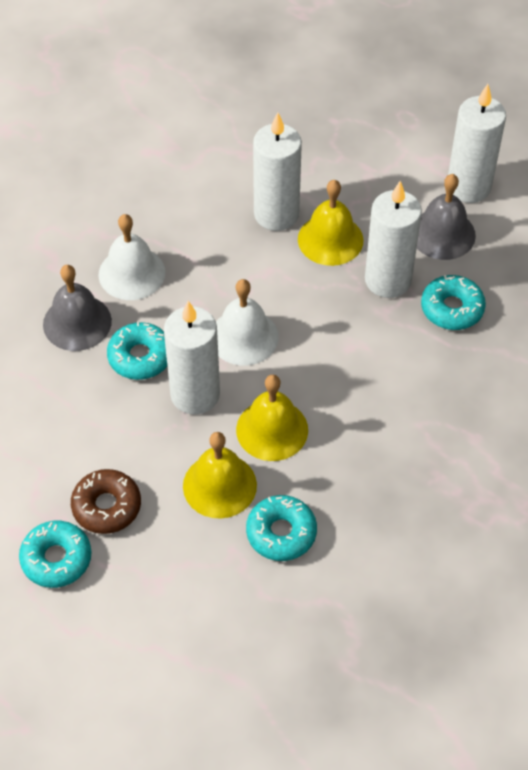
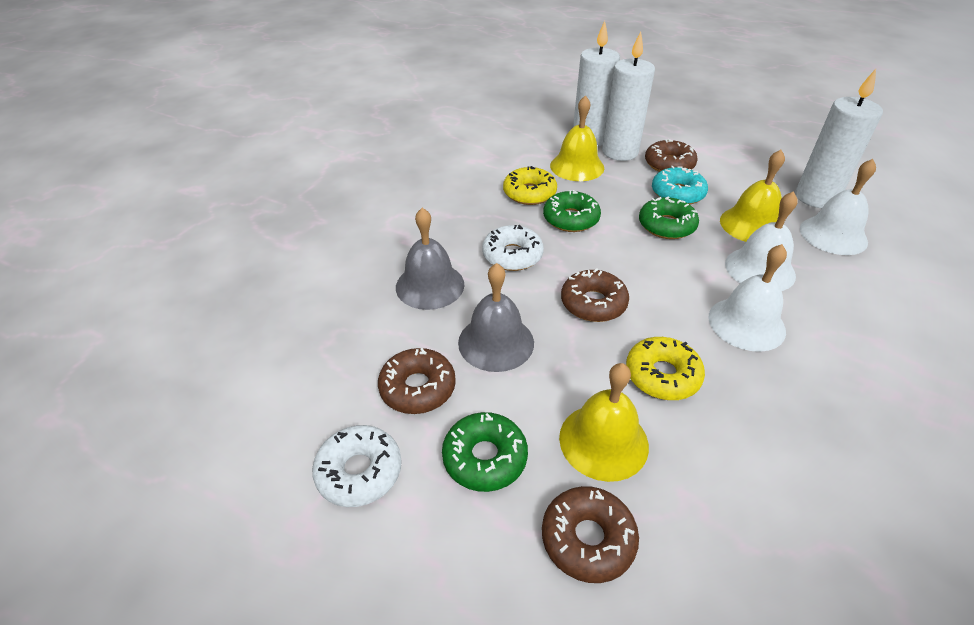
brown donut: 1 -> 4
green donut: 0 -> 3
turquoise donut: 4 -> 1
white bell: 2 -> 3
white candle: 4 -> 3
white donut: 0 -> 2
yellow donut: 0 -> 2

